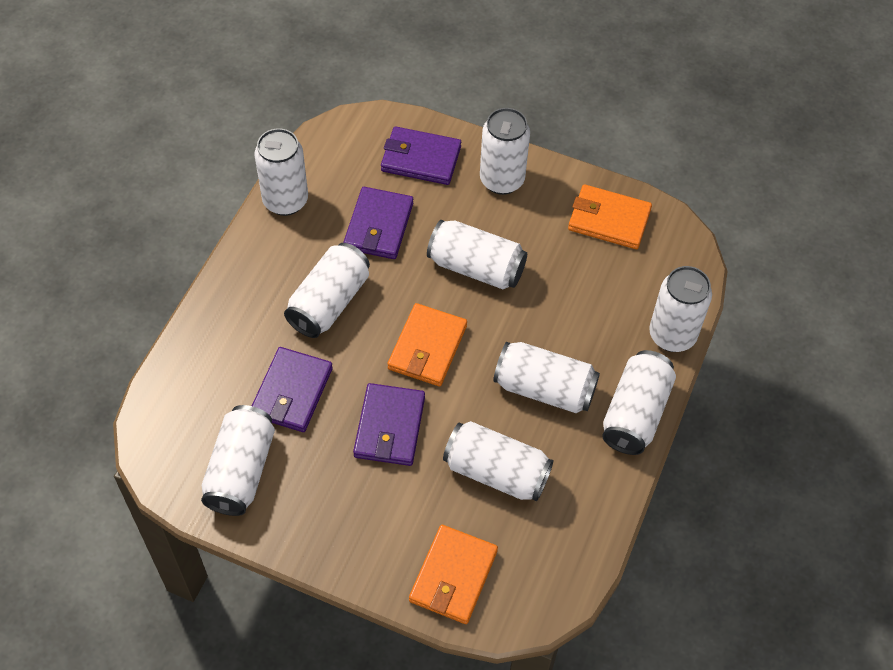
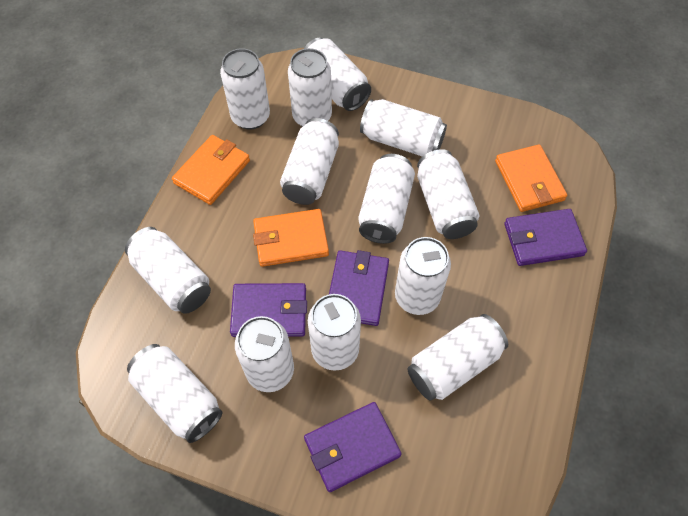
white can: 9 -> 13

